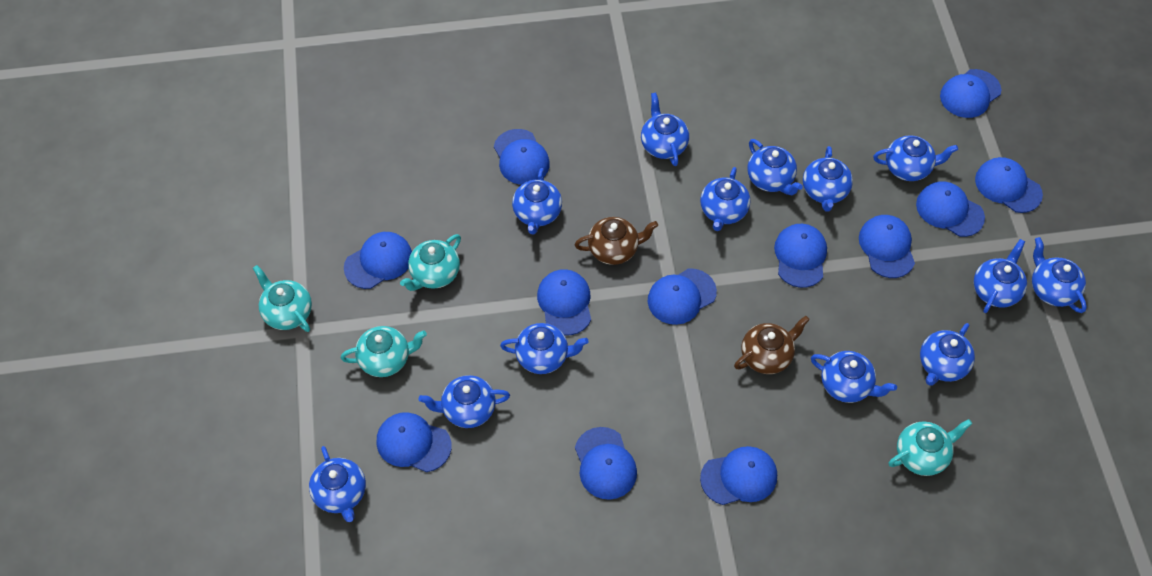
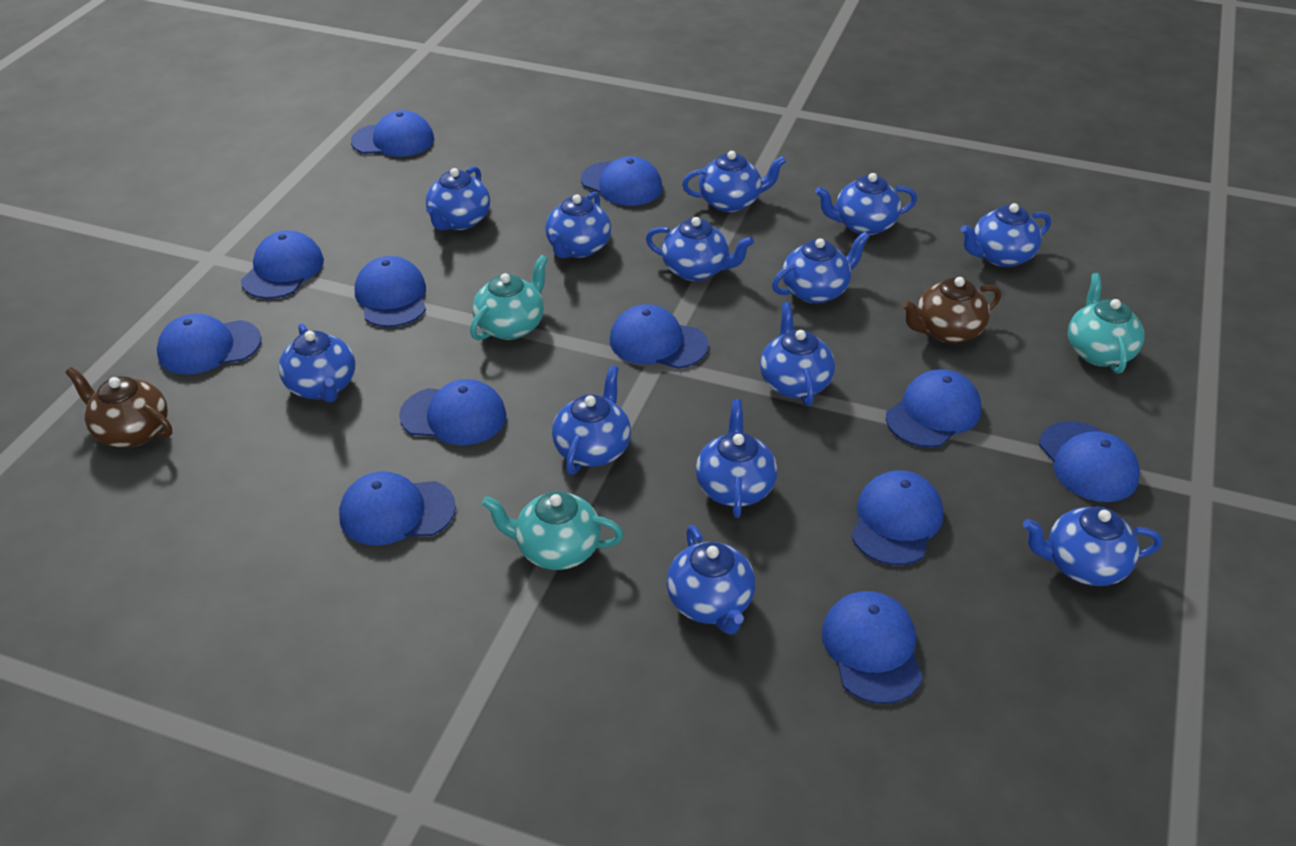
turquoise teapot: 4 -> 3

